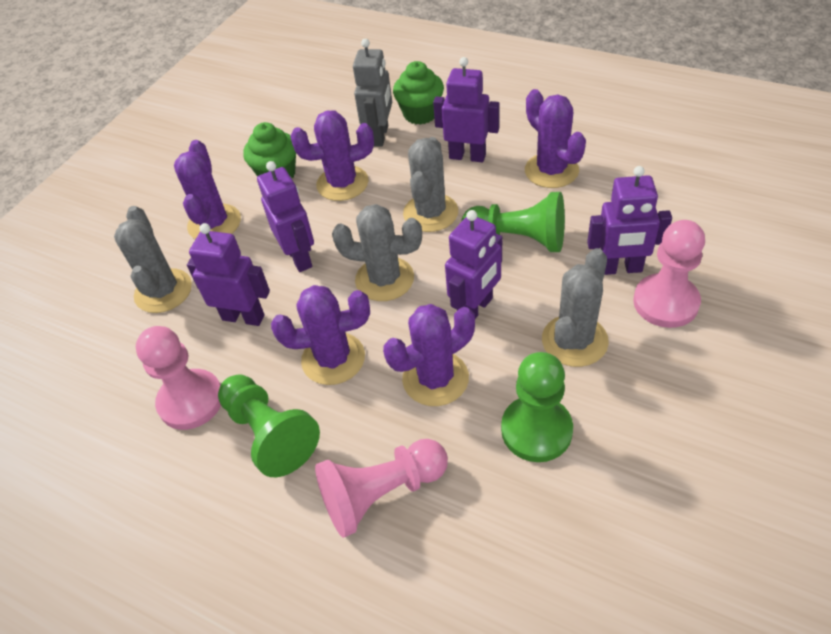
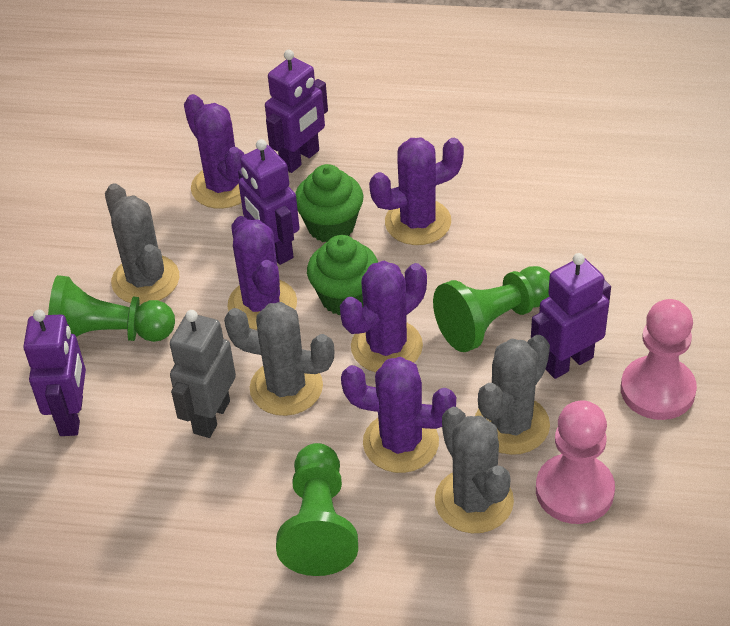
pink pawn: 3 -> 2
purple robot: 5 -> 4

